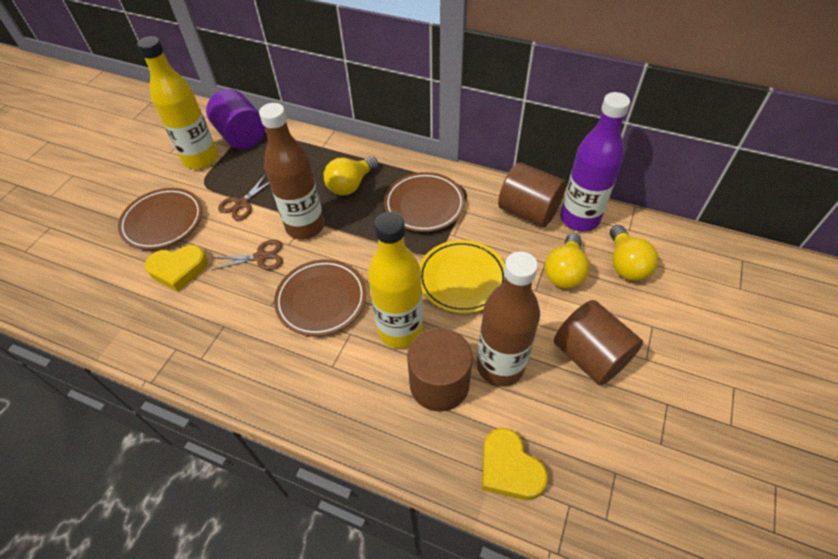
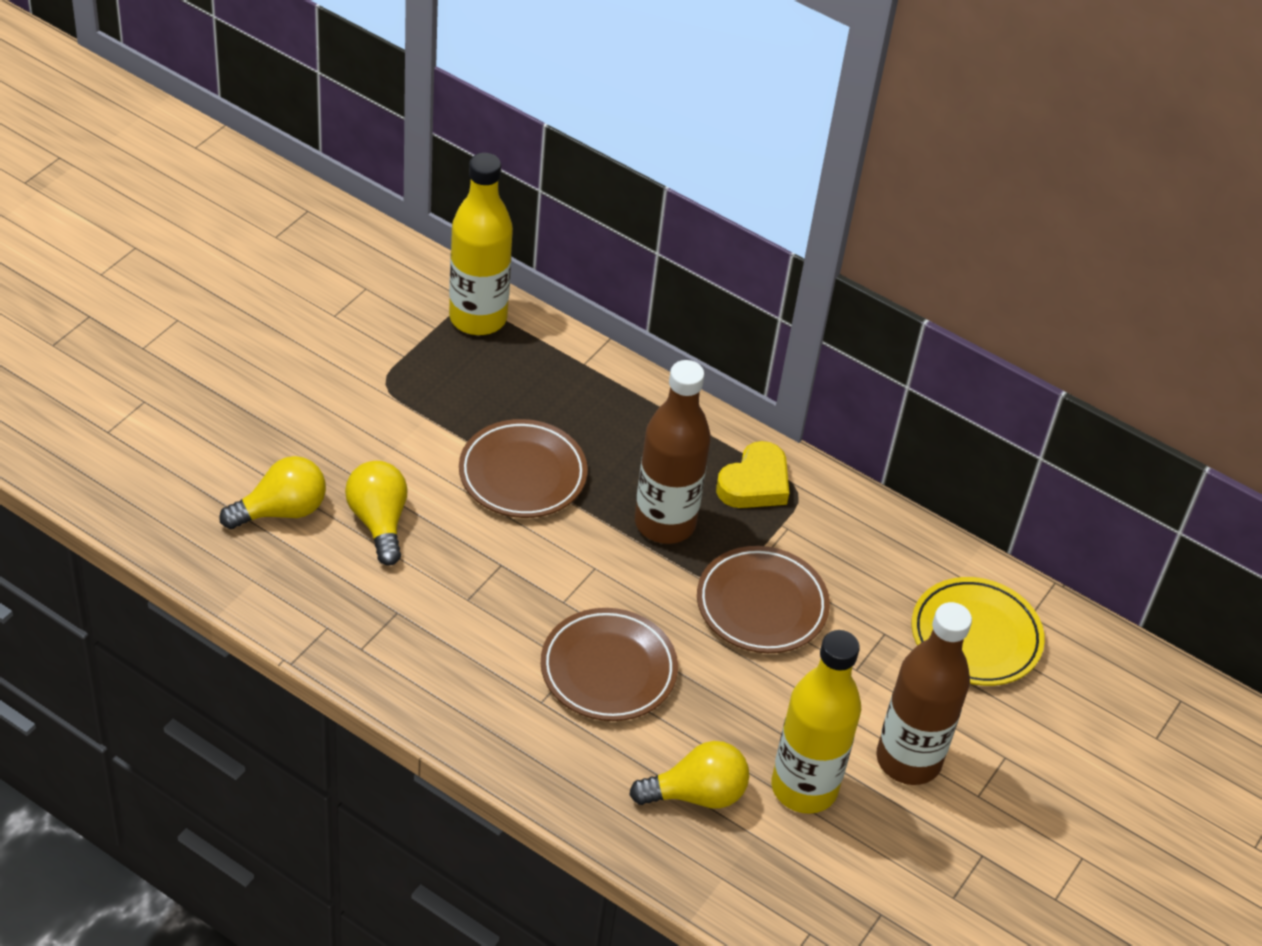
brown cylinder: 3 -> 0
brown scissors: 2 -> 0
purple bottle: 1 -> 0
purple cylinder: 1 -> 0
yellow heart: 2 -> 1

